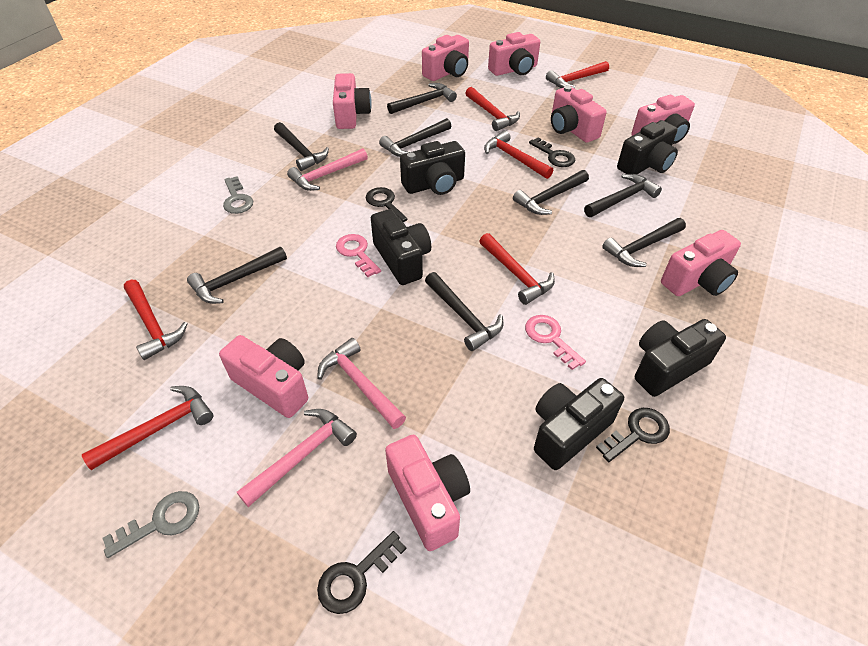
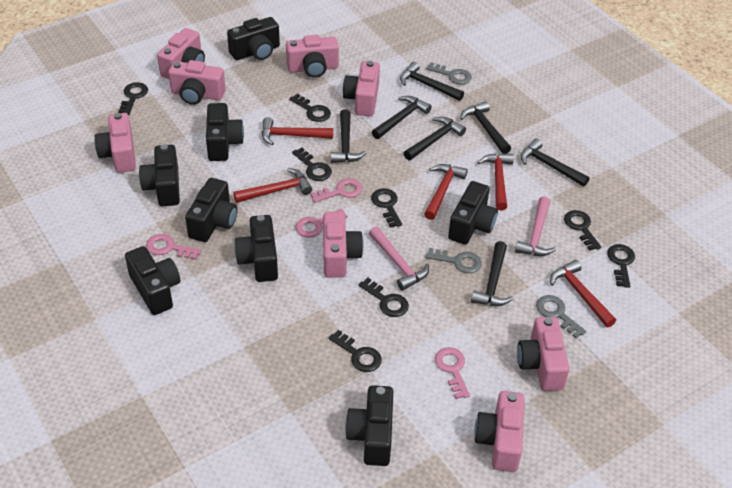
black camera: 5 -> 8
black hammer: 8 -> 7
black key: 4 -> 8
grey key: 2 -> 3
pink hammer: 3 -> 2
pink key: 2 -> 4
red hammer: 6 -> 5

